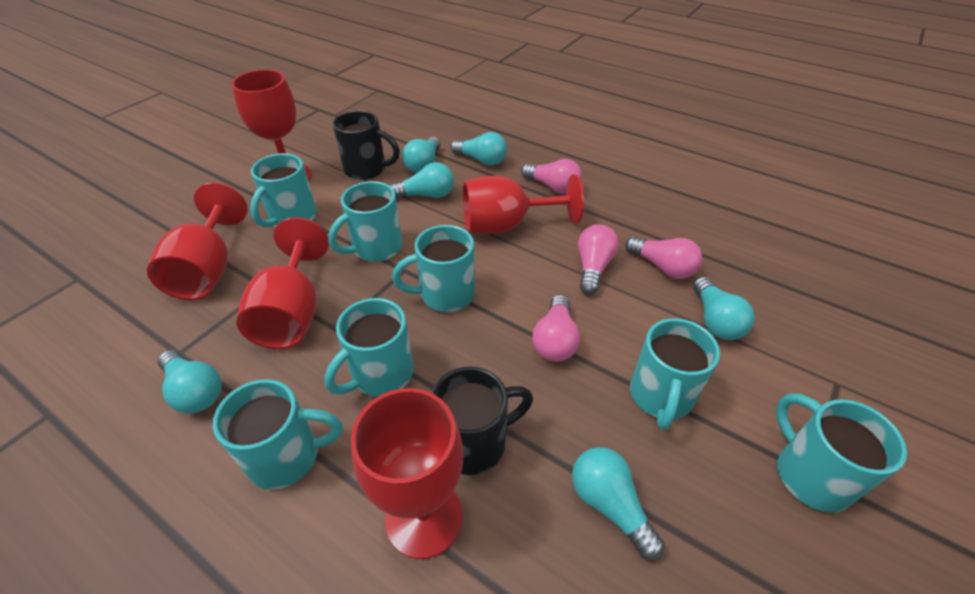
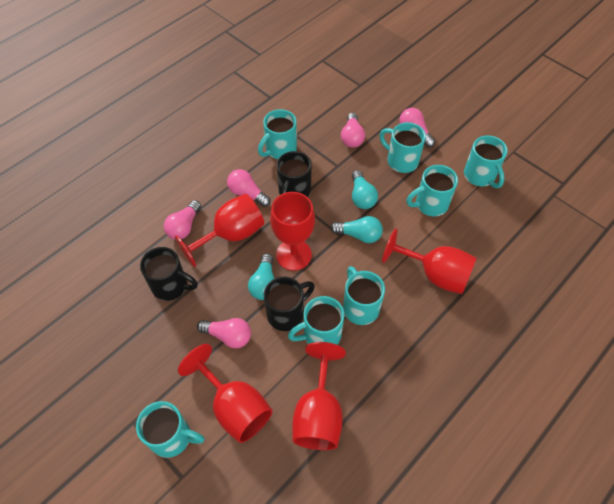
black mug: 2 -> 3
pink light bulb: 4 -> 5
turquoise light bulb: 6 -> 3

